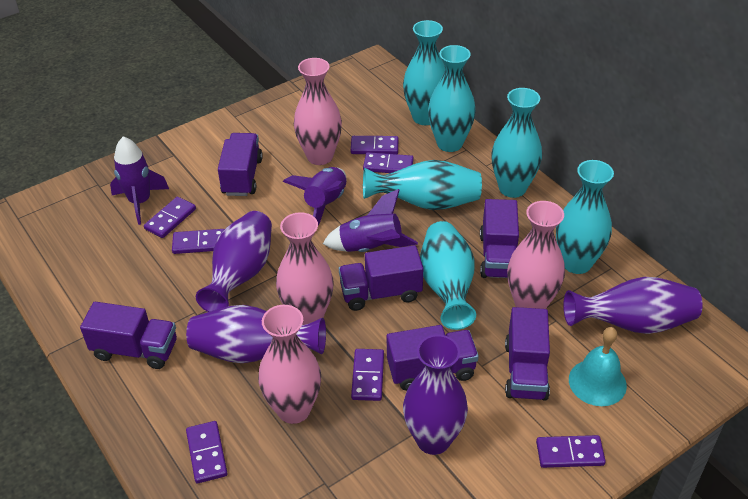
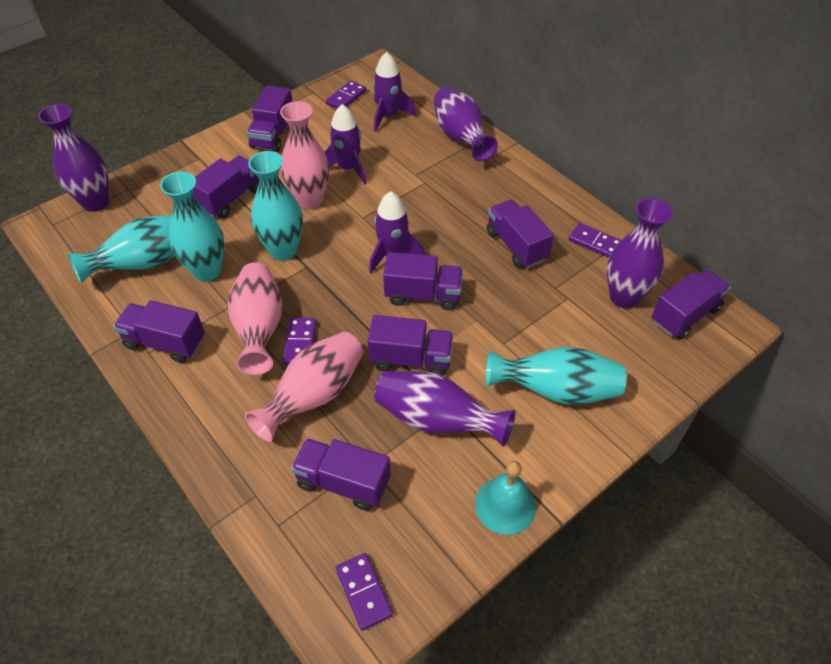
pink vase: 4 -> 3
purple domino: 7 -> 4
purple truck: 6 -> 8
turquoise vase: 6 -> 4

